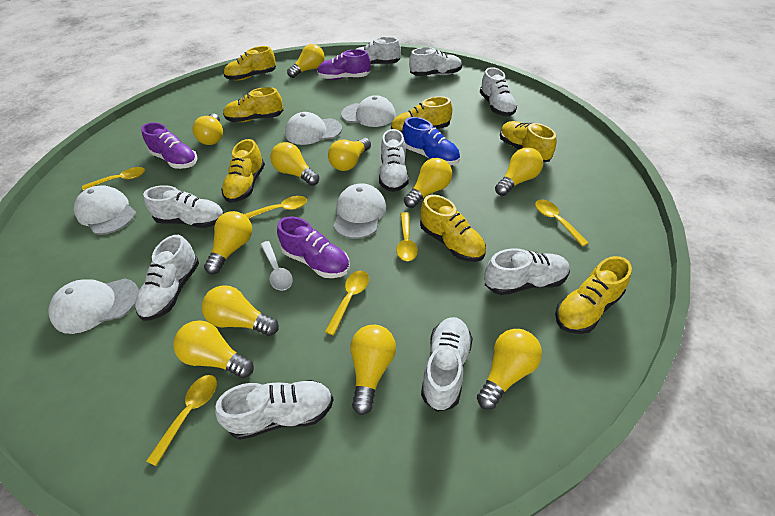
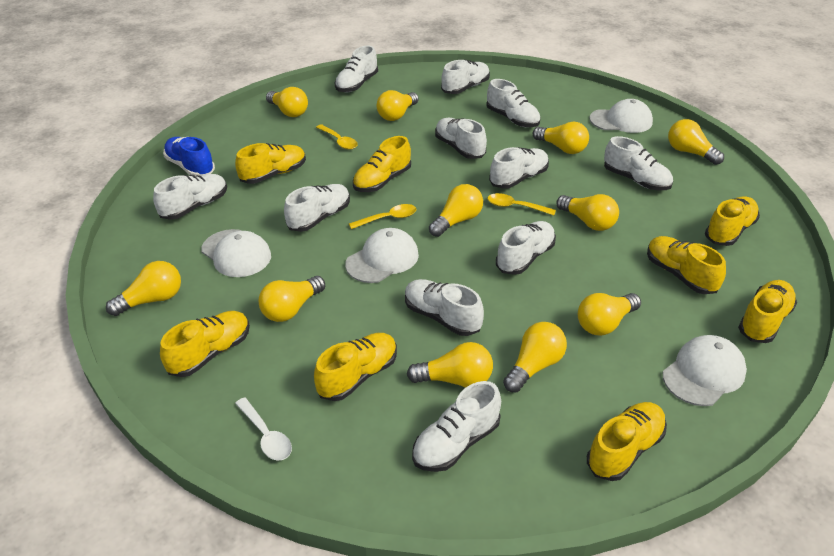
purple shoe: 3 -> 0
white cap: 5 -> 4
white shoe: 9 -> 11
yellow shoe: 7 -> 8
yellow spoon: 6 -> 3

